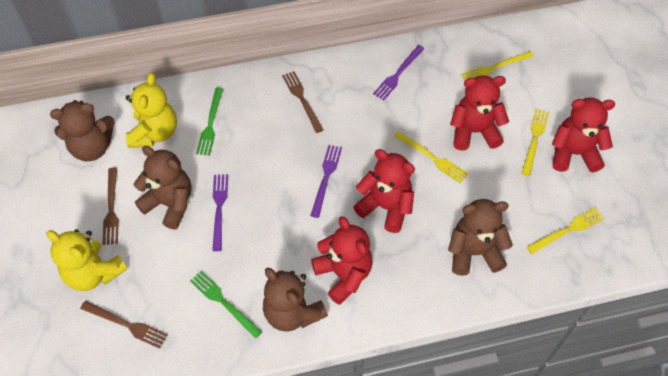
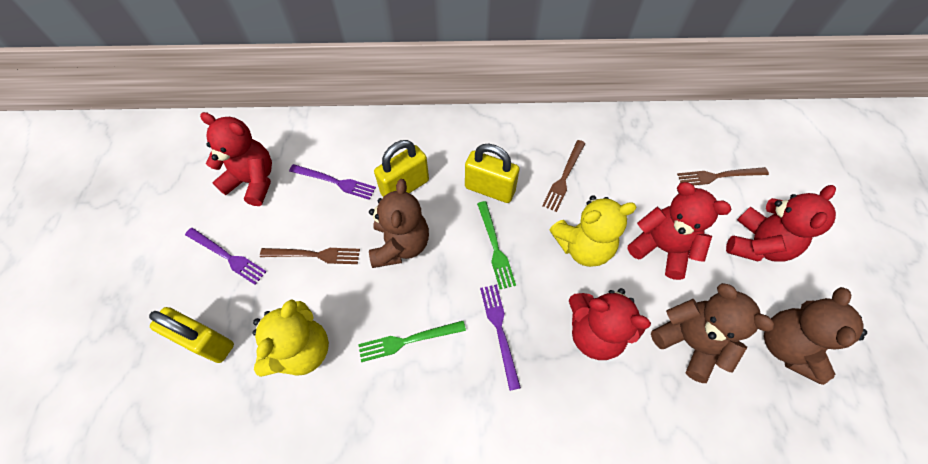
brown teddy bear: 4 -> 3
yellow fork: 4 -> 0
yellow padlock: 0 -> 3

